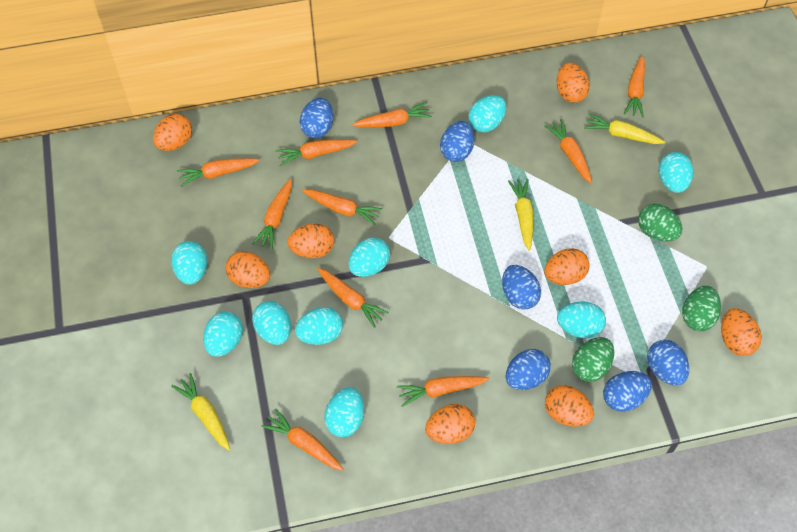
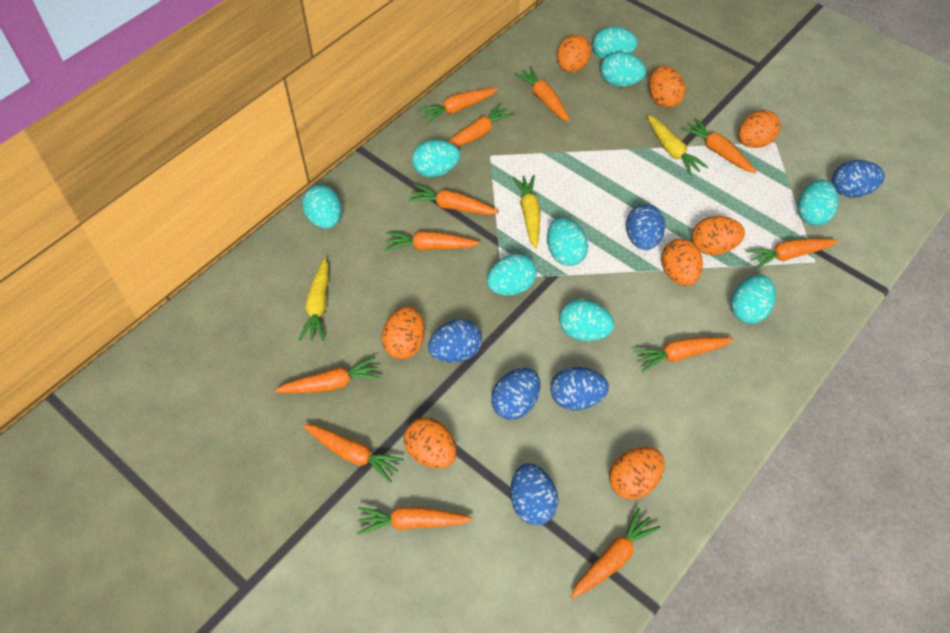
green egg: 3 -> 0
orange carrot: 10 -> 12

